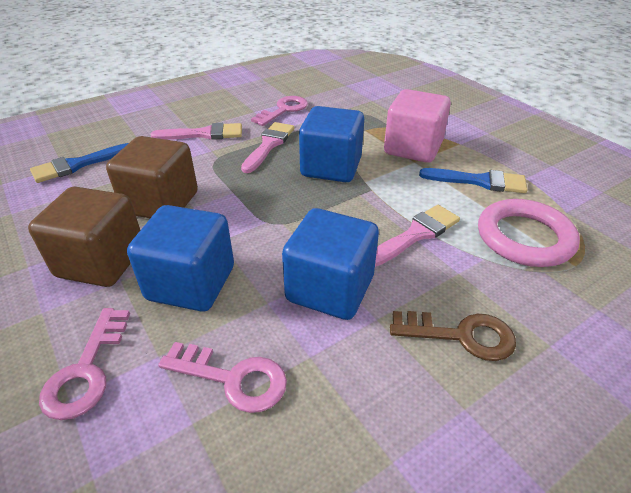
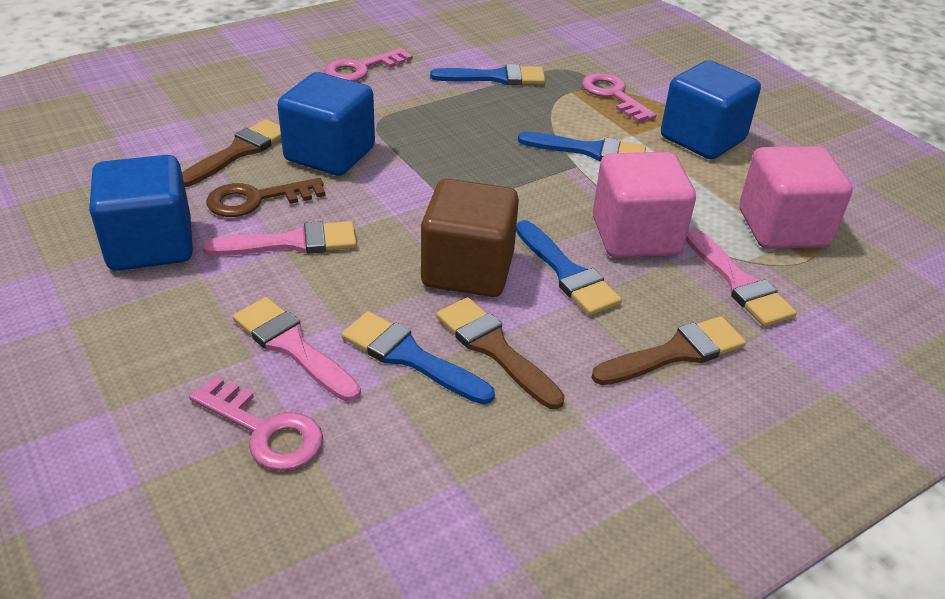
blue brush: 2 -> 4
brown brush: 0 -> 3
brown cube: 2 -> 1
pink cube: 1 -> 2
pink ring: 1 -> 0

